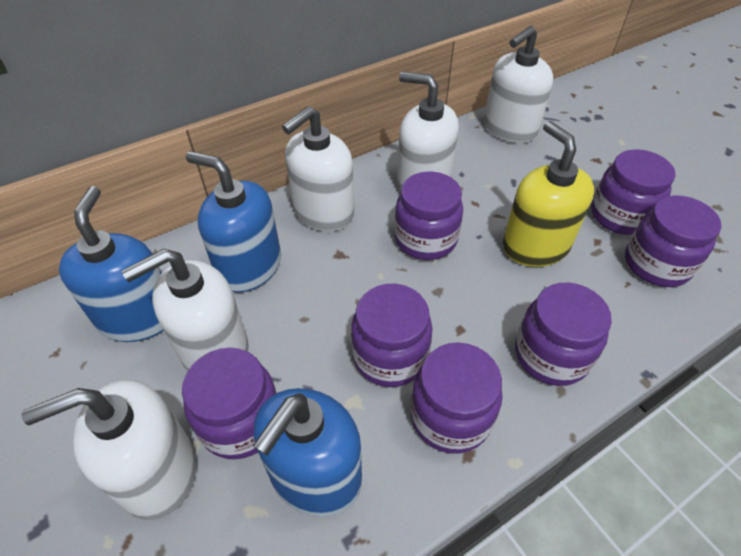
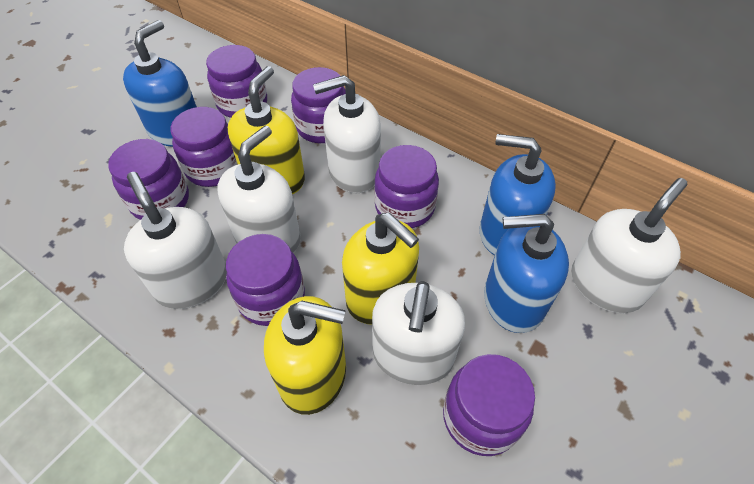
yellow soap dispenser: 1 -> 3

